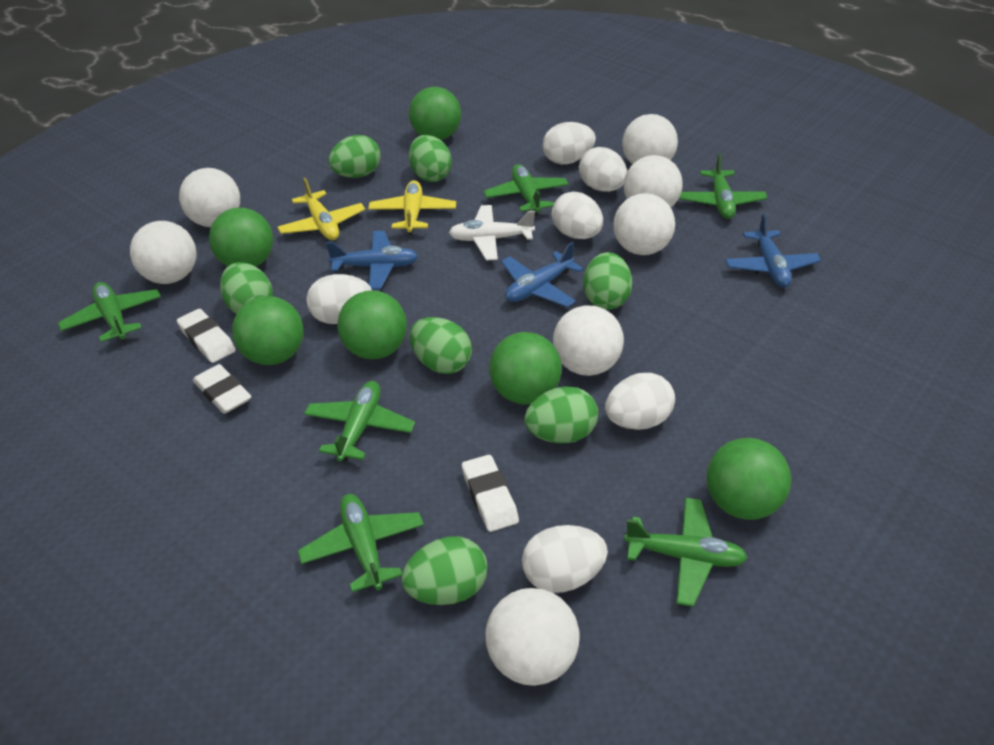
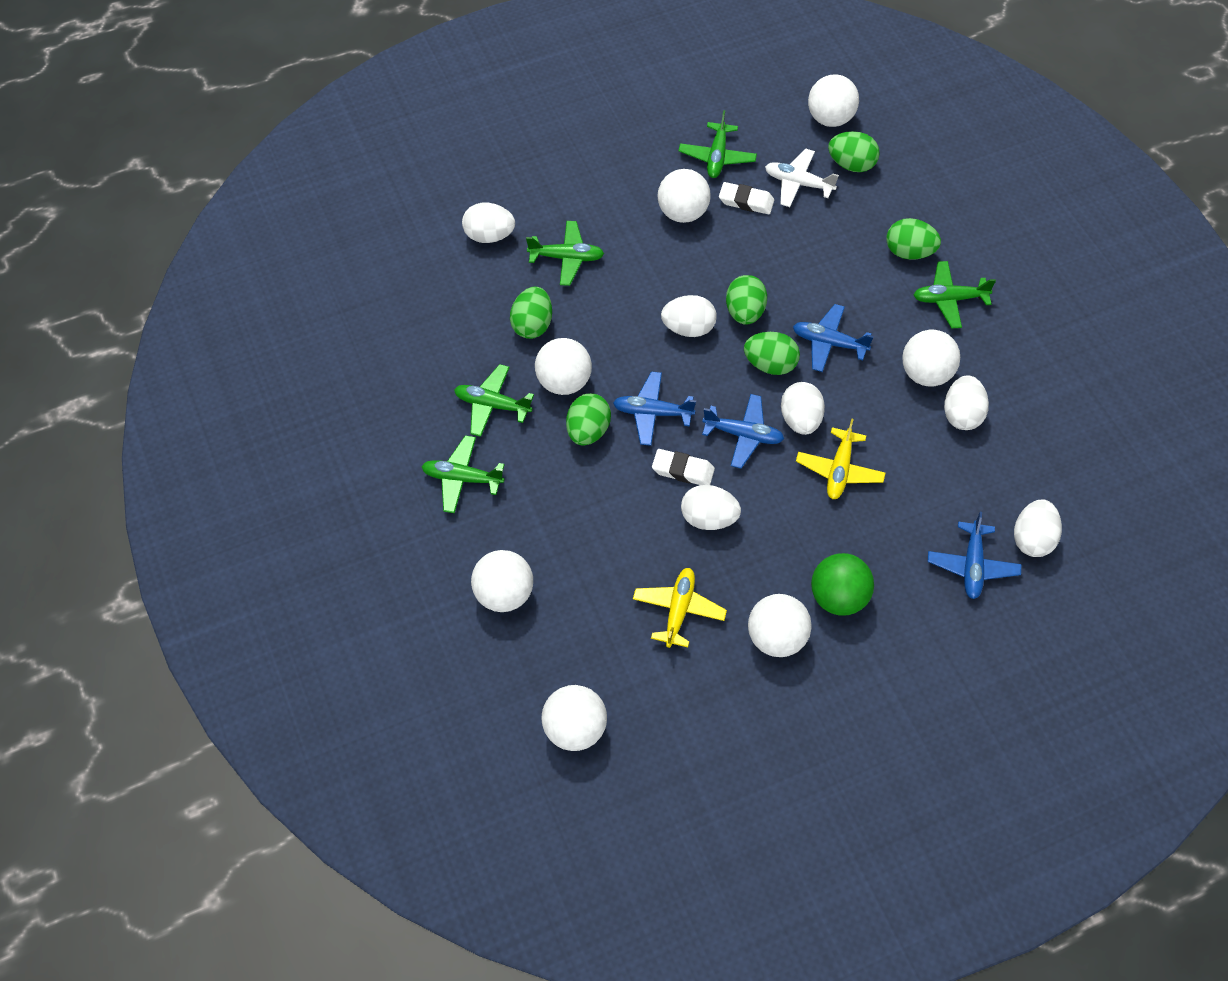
blue plane: 3 -> 4
green ball: 6 -> 1
green egg: 7 -> 6
green plane: 6 -> 5
white eraser: 3 -> 2

